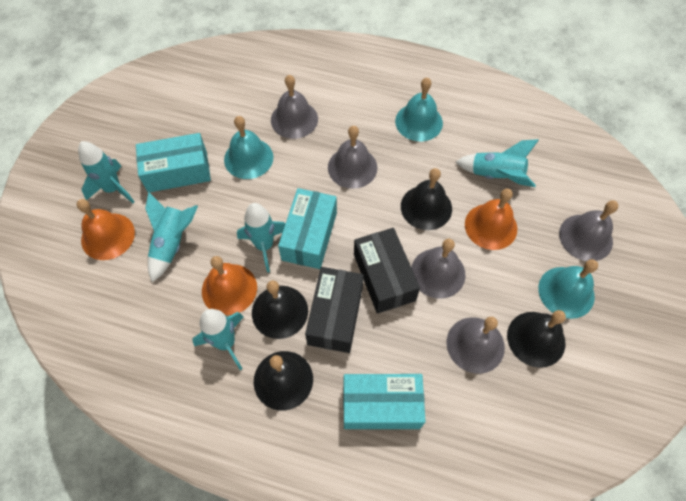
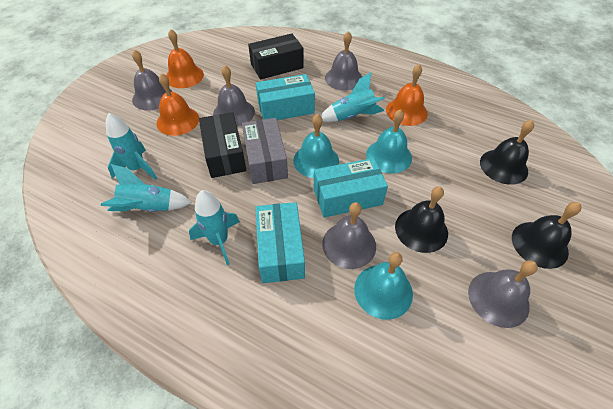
black bell: 4 -> 3
grey box: 0 -> 1
turquoise rocket: 5 -> 4

